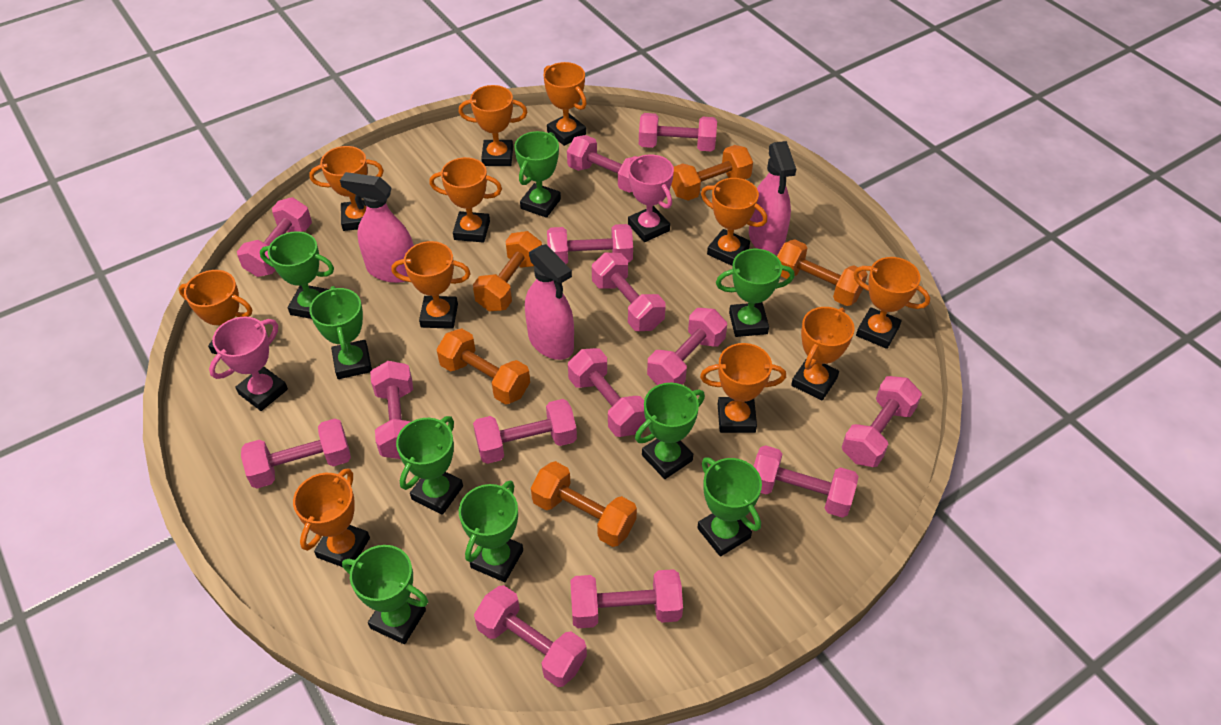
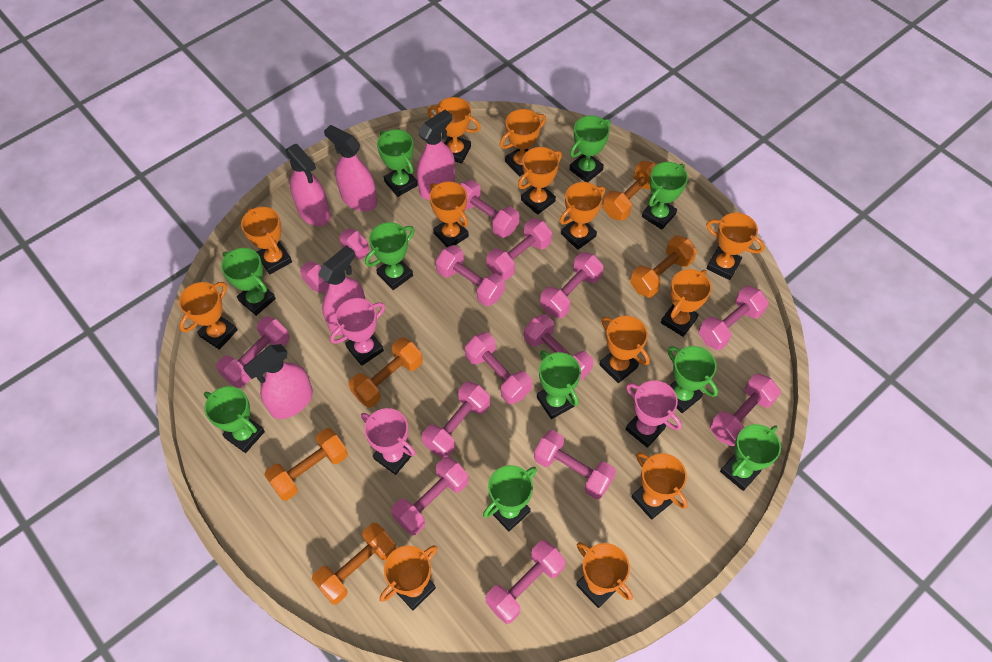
green trophy: 9 -> 10
orange trophy: 11 -> 13
pink spray bottle: 3 -> 5
pink trophy: 2 -> 3

